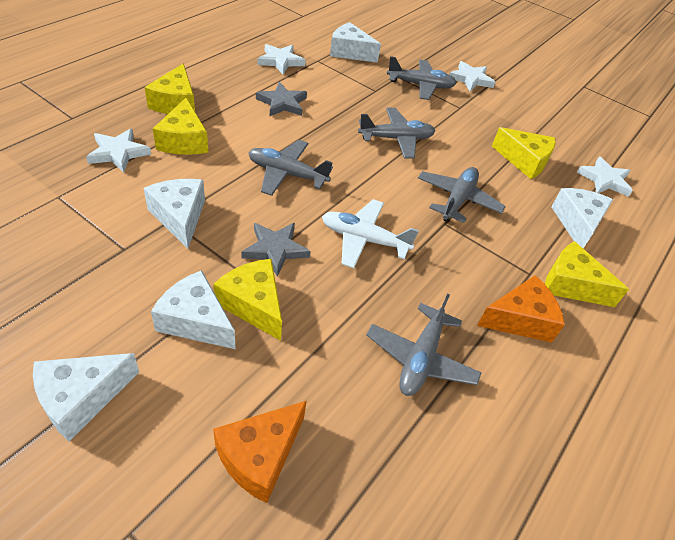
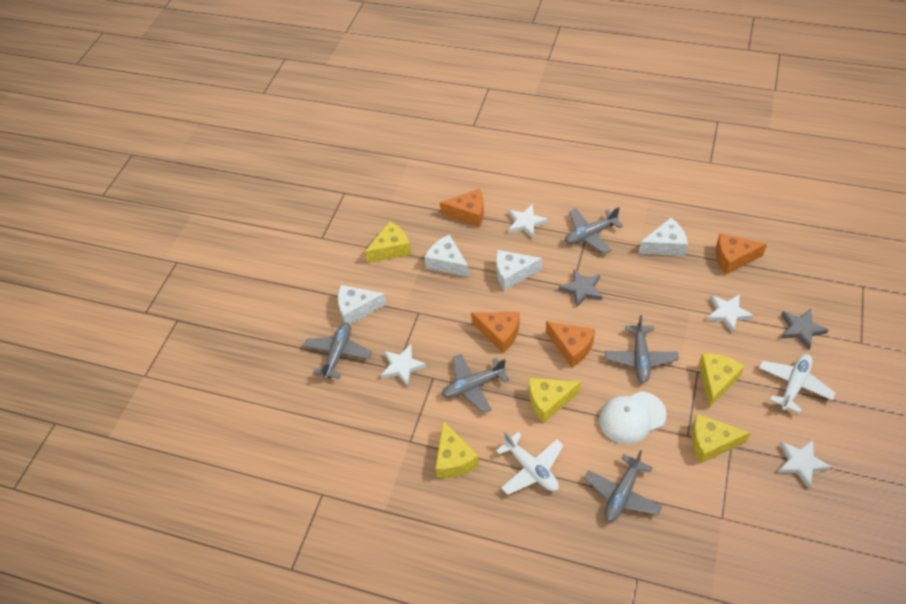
orange cheese: 2 -> 4
white cap: 0 -> 1
white cheese: 5 -> 4
white plane: 1 -> 2

